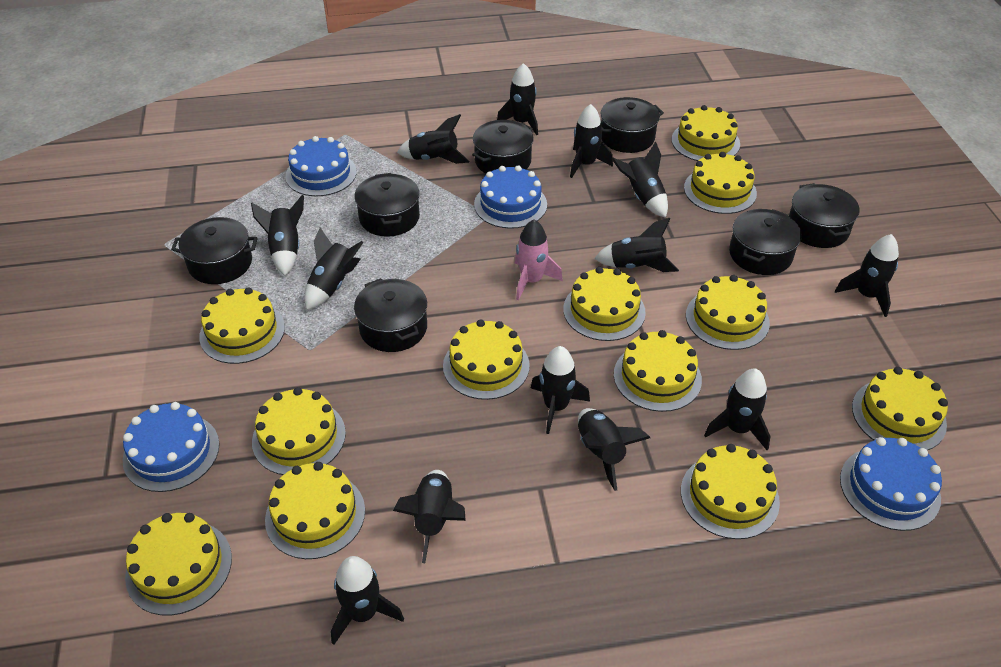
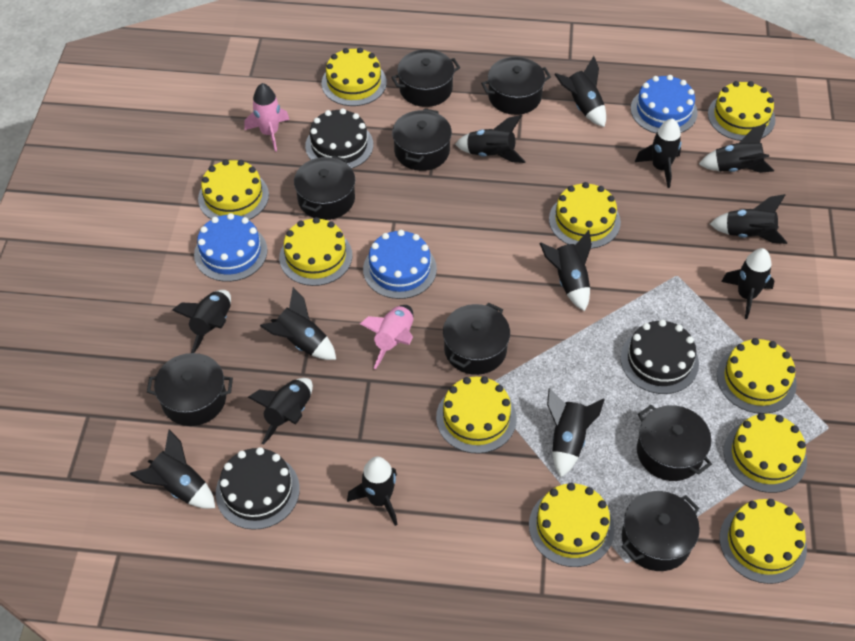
black cake: 0 -> 3
black pot: 7 -> 8
blue cake: 4 -> 3
pink rocket: 1 -> 2
yellow cake: 12 -> 10

